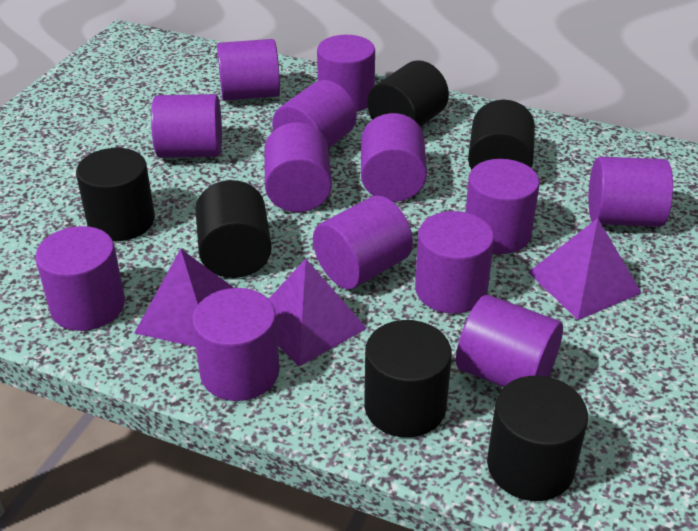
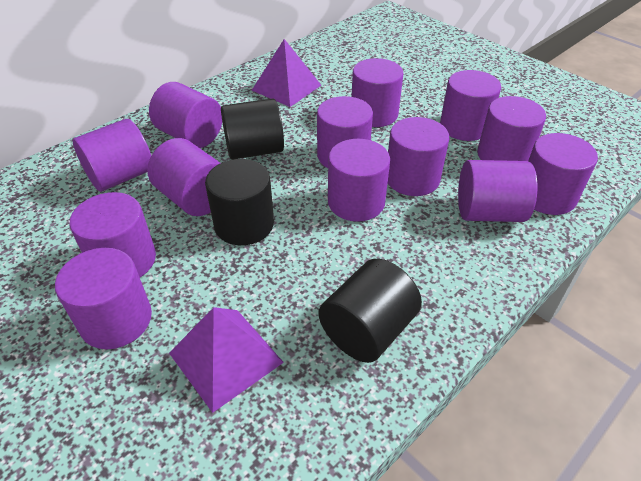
black cylinder: 6 -> 3
purple pyramid: 3 -> 2

